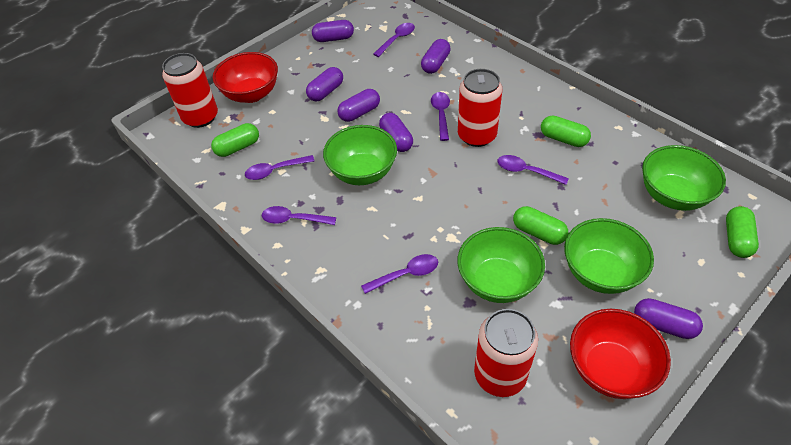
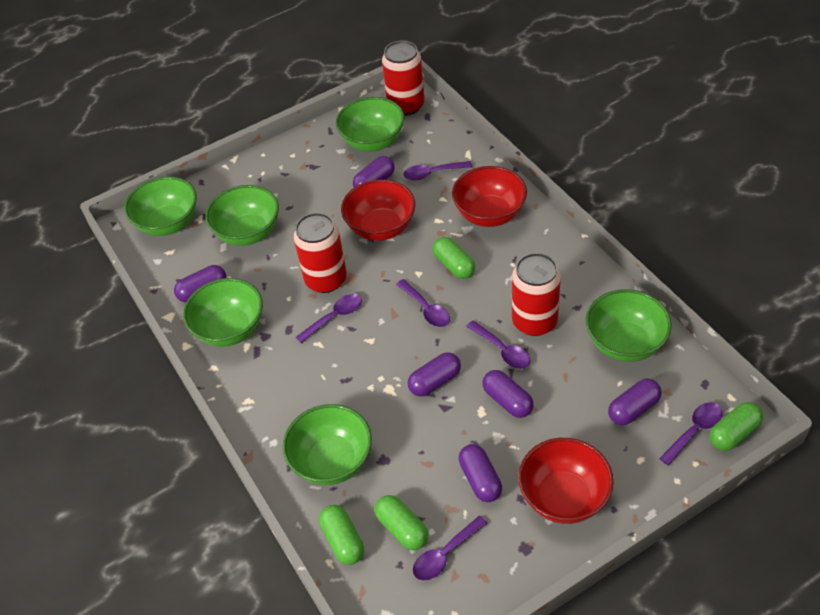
green bowl: 4 -> 6
red bowl: 2 -> 3

